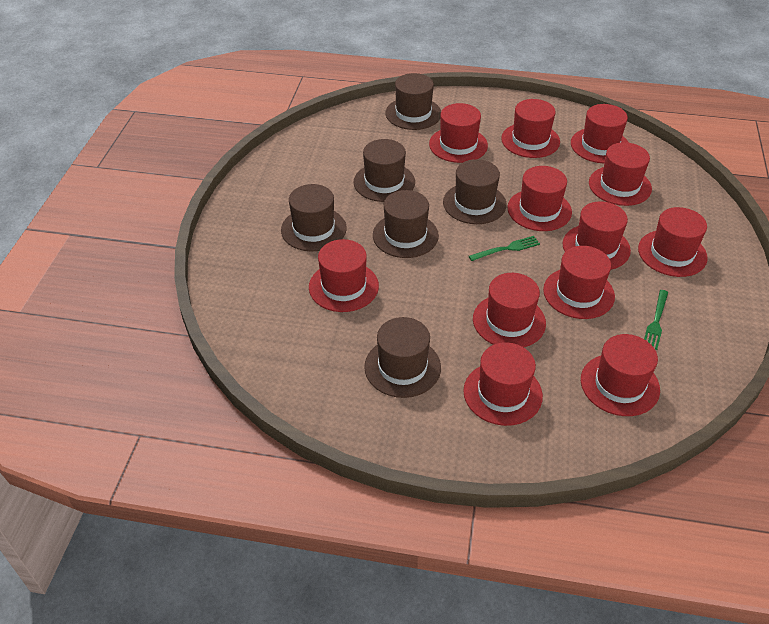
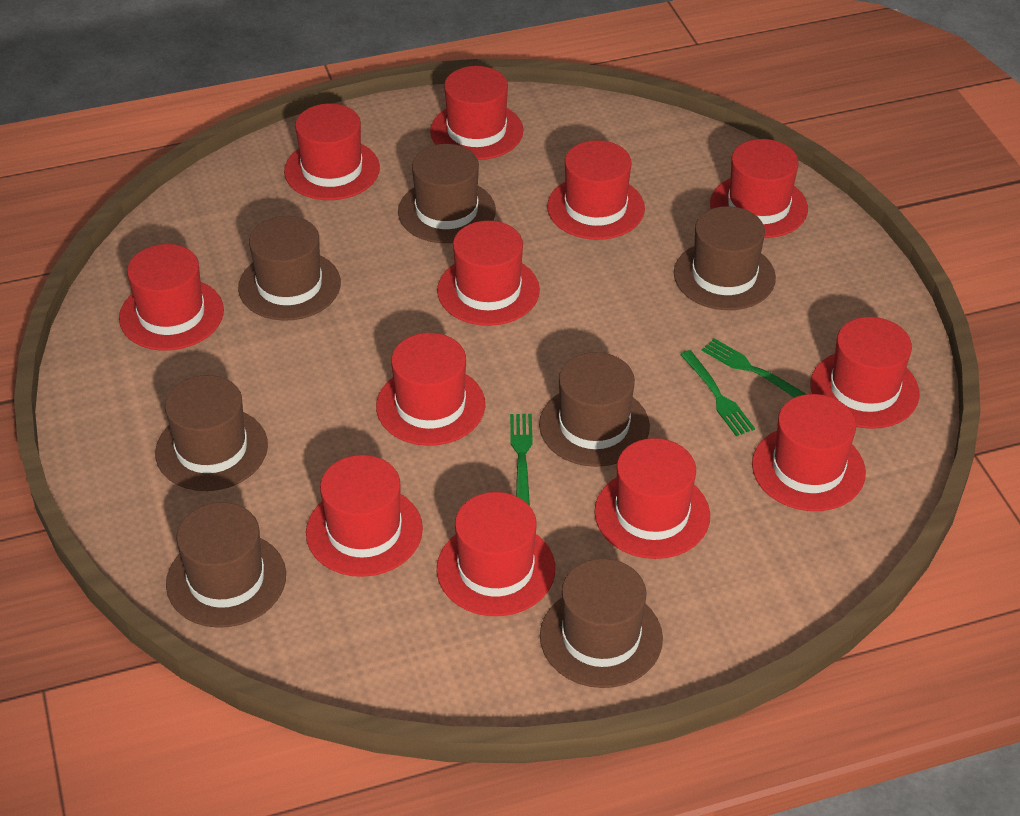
brown hat: 6 -> 7
green fork: 2 -> 3

